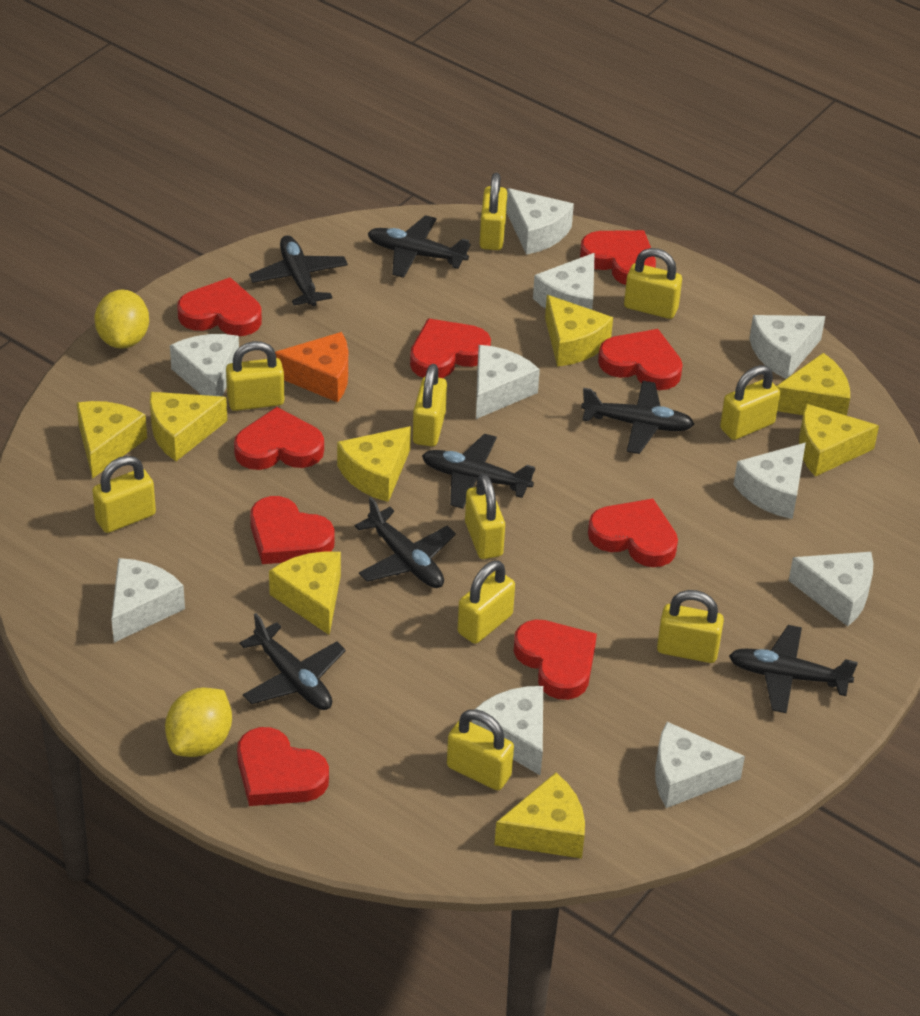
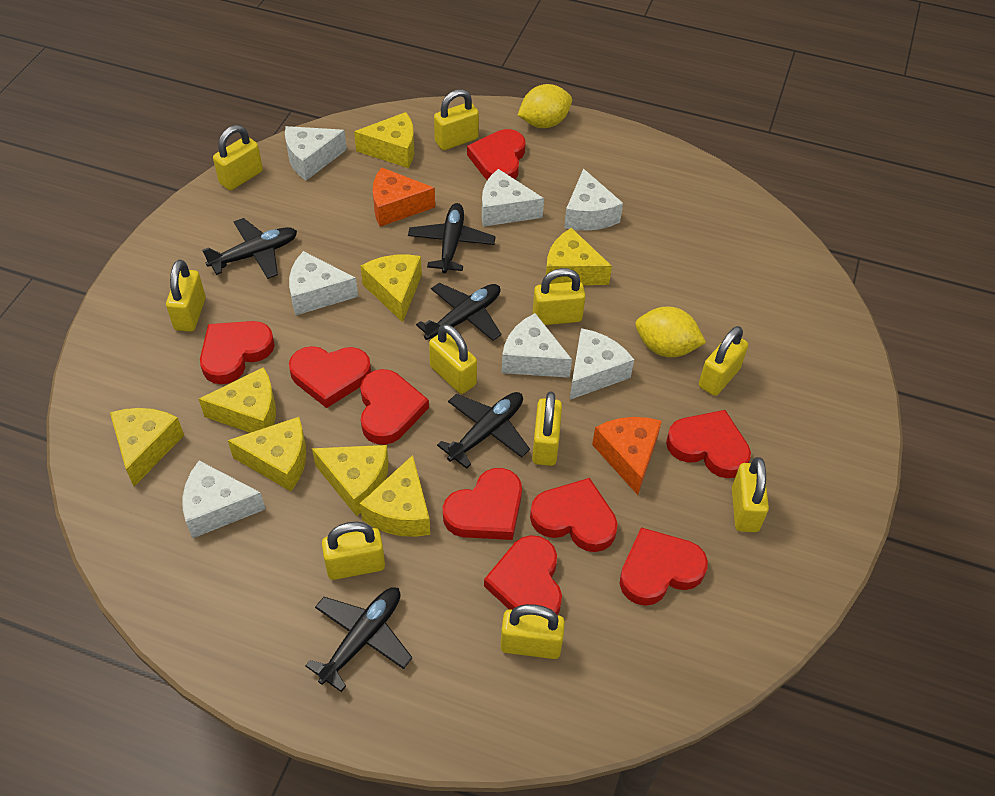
black plane: 7 -> 5
orange cheese: 1 -> 2
white cheese: 10 -> 7

